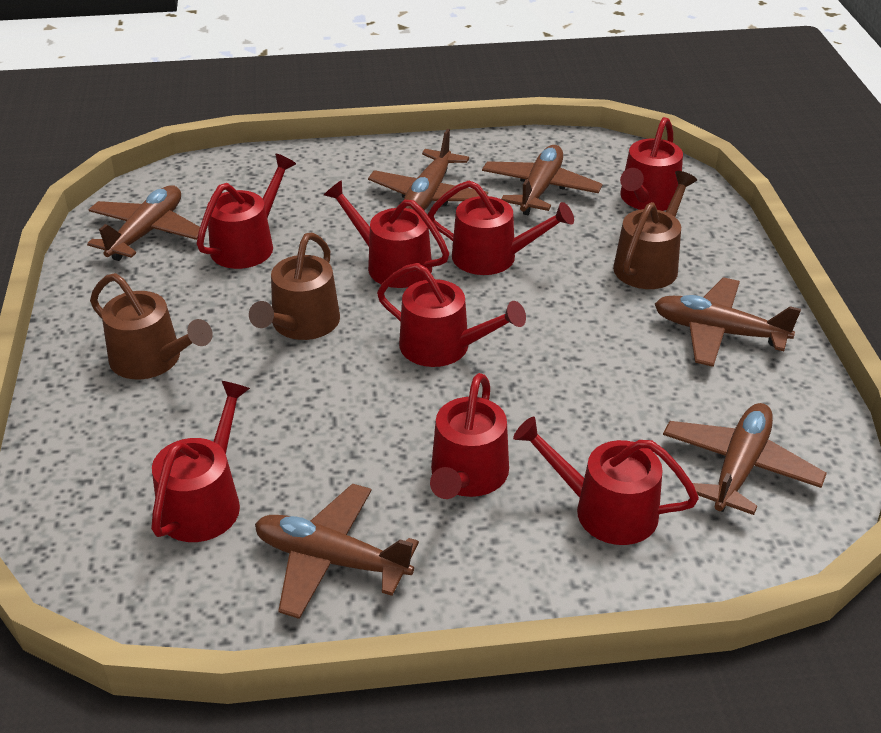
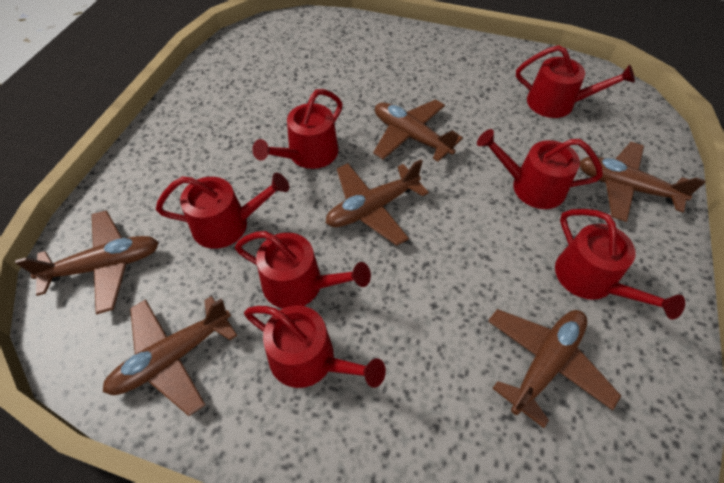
brown watering can: 3 -> 0
red watering can: 8 -> 7

